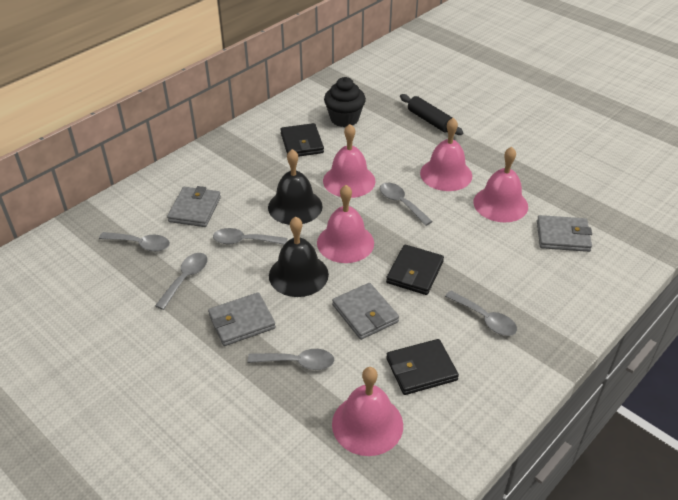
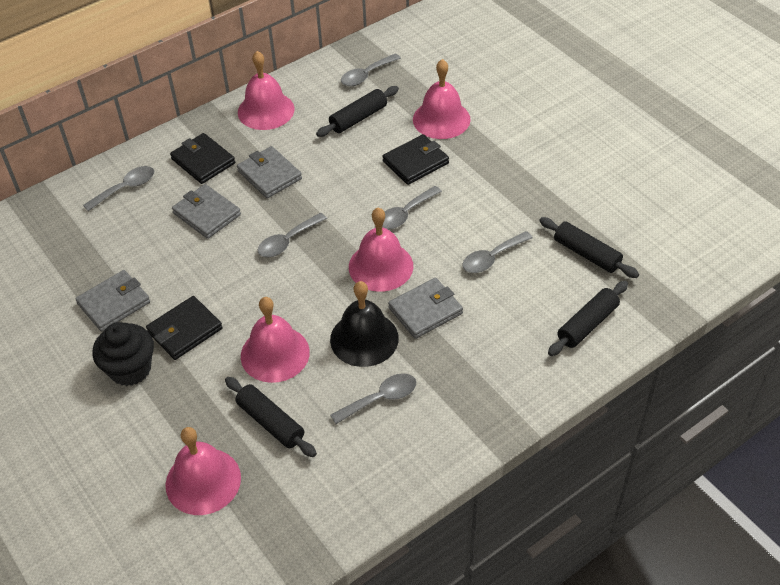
black bell: 2 -> 1
black rolling pin: 1 -> 4

